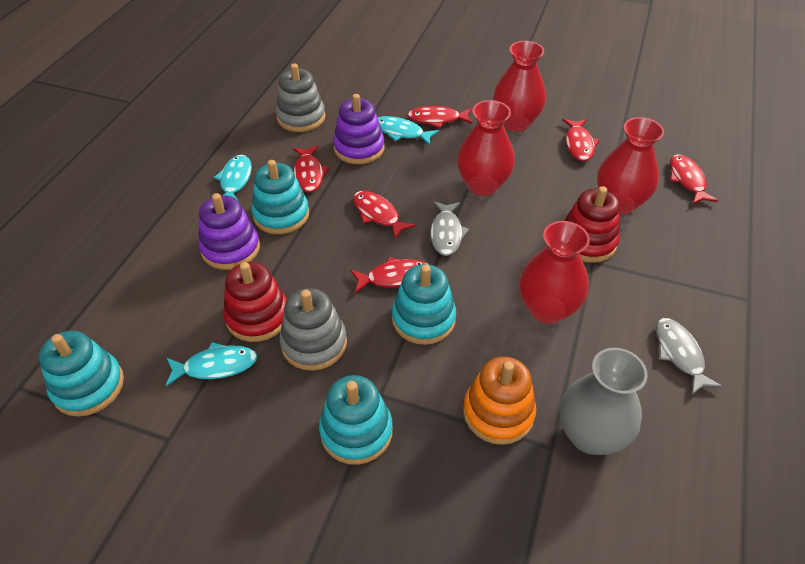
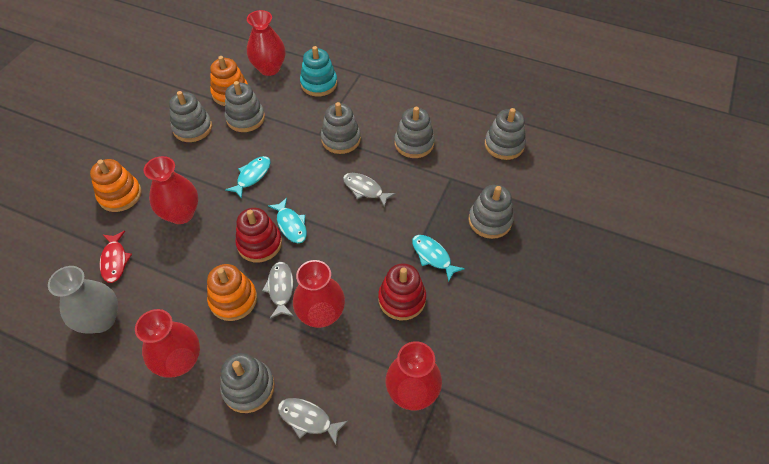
grey fish: 2 -> 3
grey stacking toy: 2 -> 7
orange stacking toy: 1 -> 3
purple stacking toy: 2 -> 0
red fish: 6 -> 1
red vase: 4 -> 5
turquoise stacking toy: 4 -> 1

